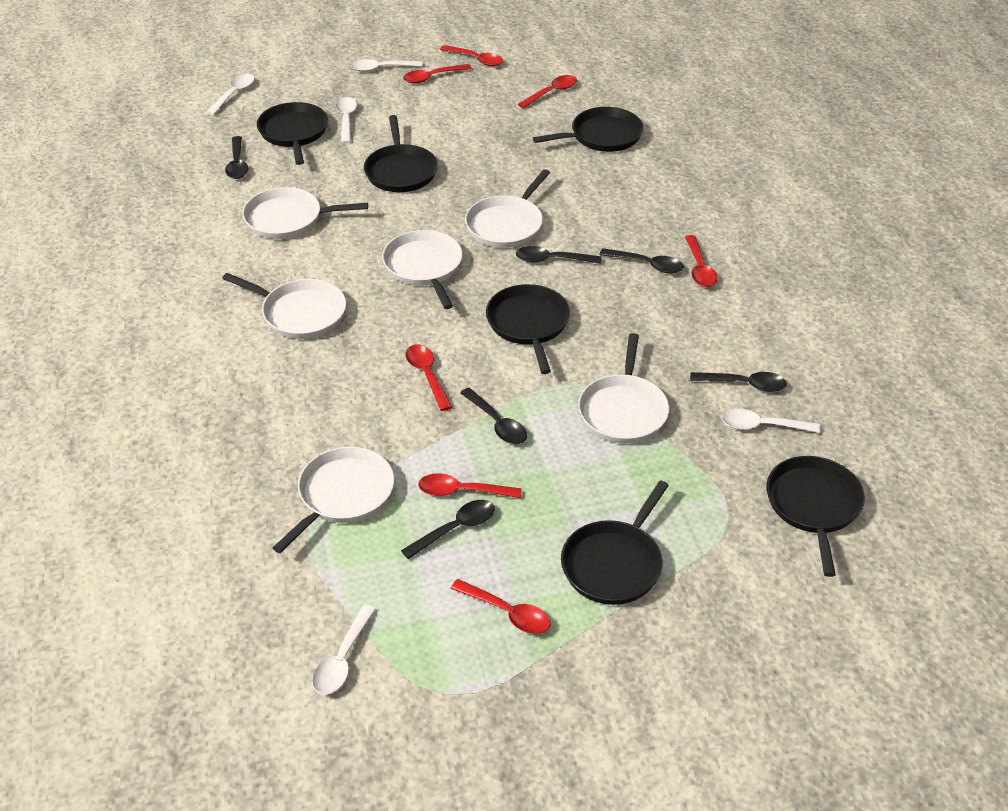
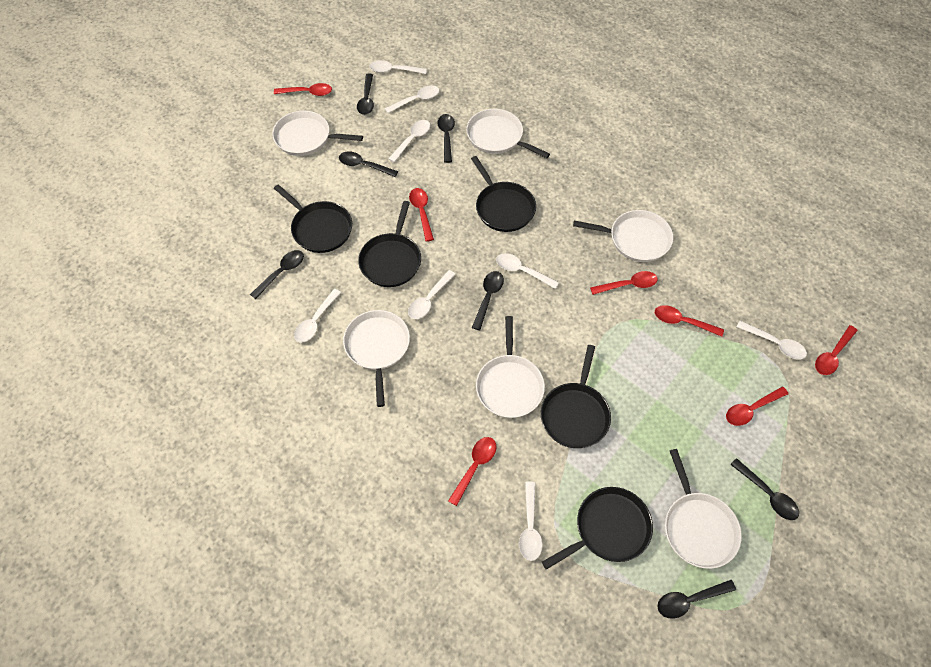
black pan: 6 -> 5
black spoon: 6 -> 7
white spoon: 5 -> 8

